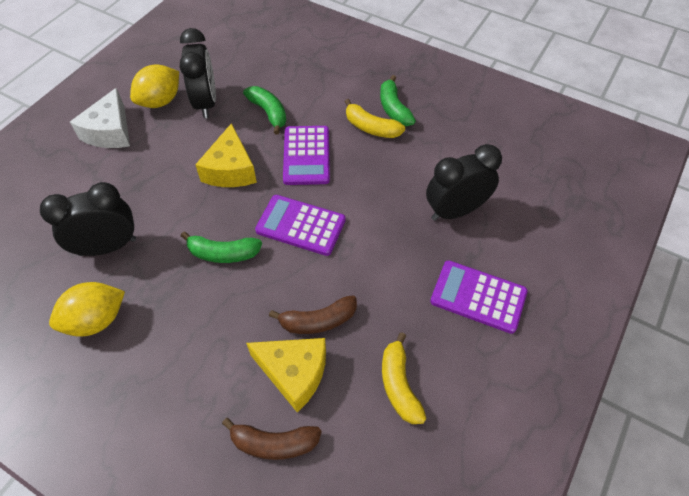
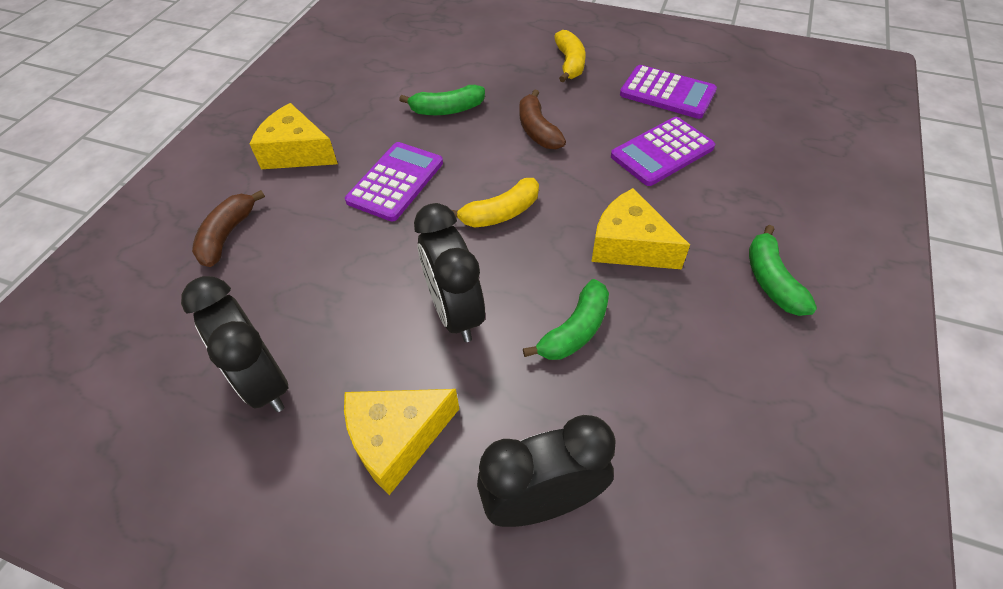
white cheese: 1 -> 0
yellow cheese: 2 -> 3
yellow lemon: 2 -> 0

